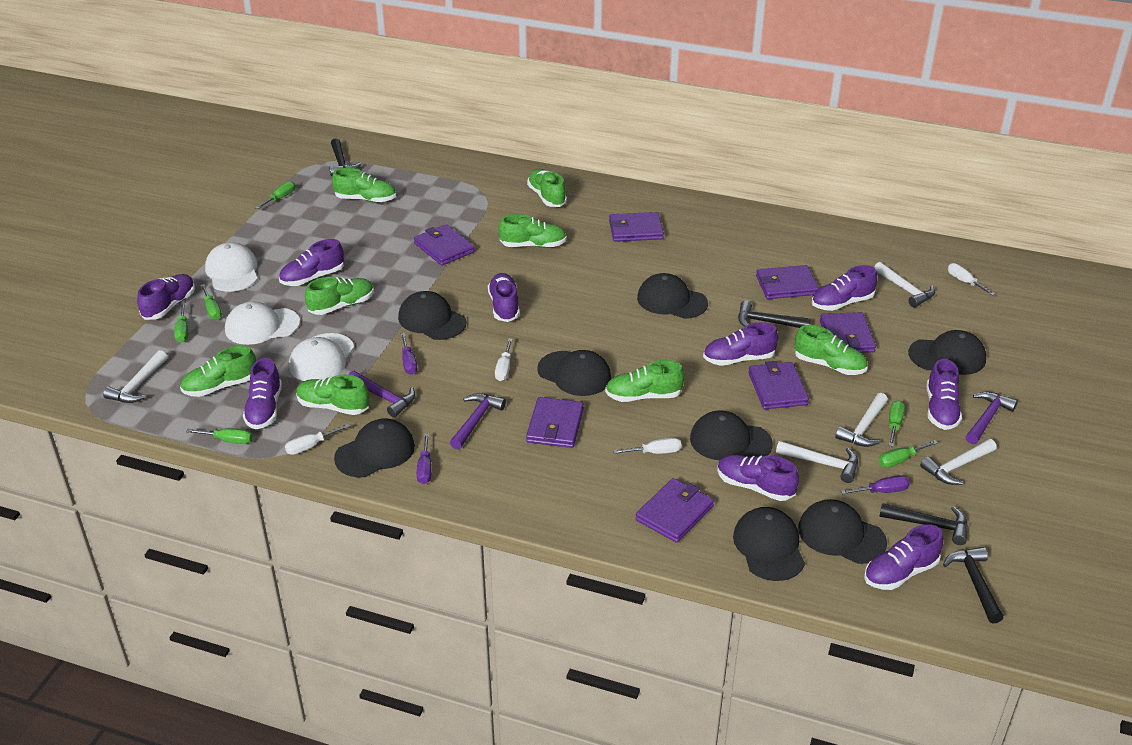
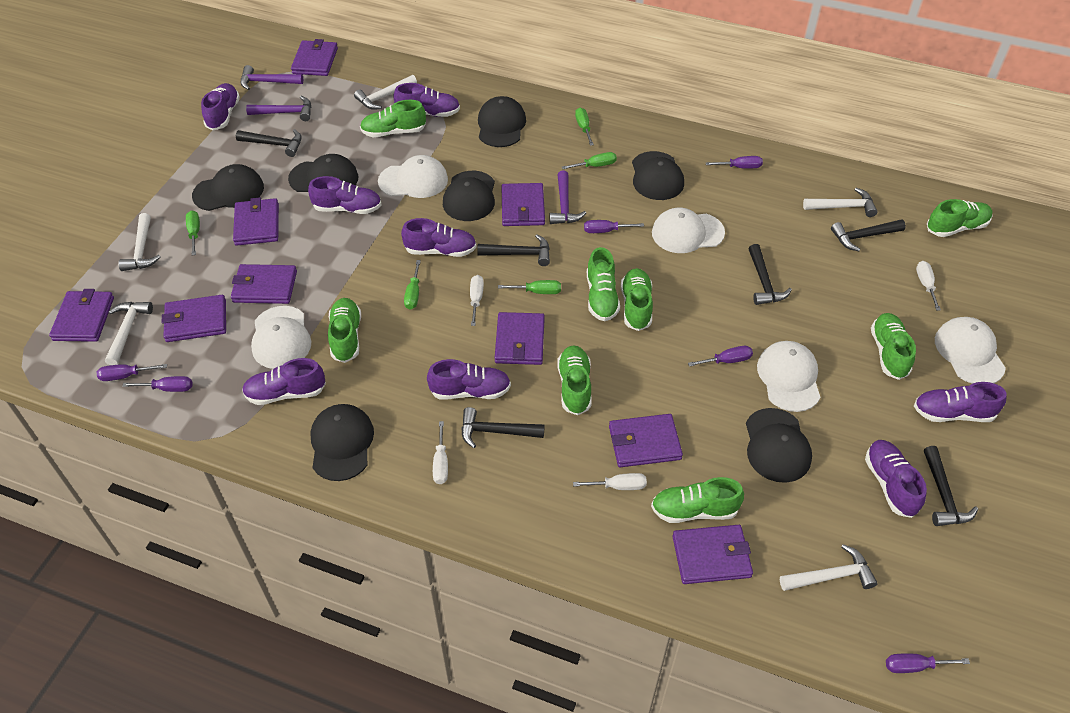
black cap: 8 -> 7
black hammer: 4 -> 6
green screwdriver: 6 -> 5
purple screwdriver: 3 -> 6
purple shoe: 9 -> 8
purple wallet: 7 -> 9
white cap: 3 -> 5

